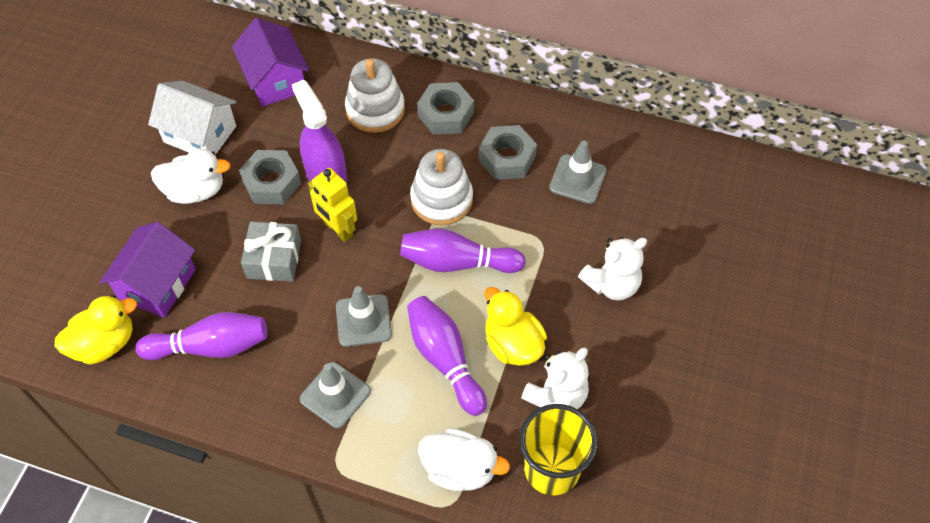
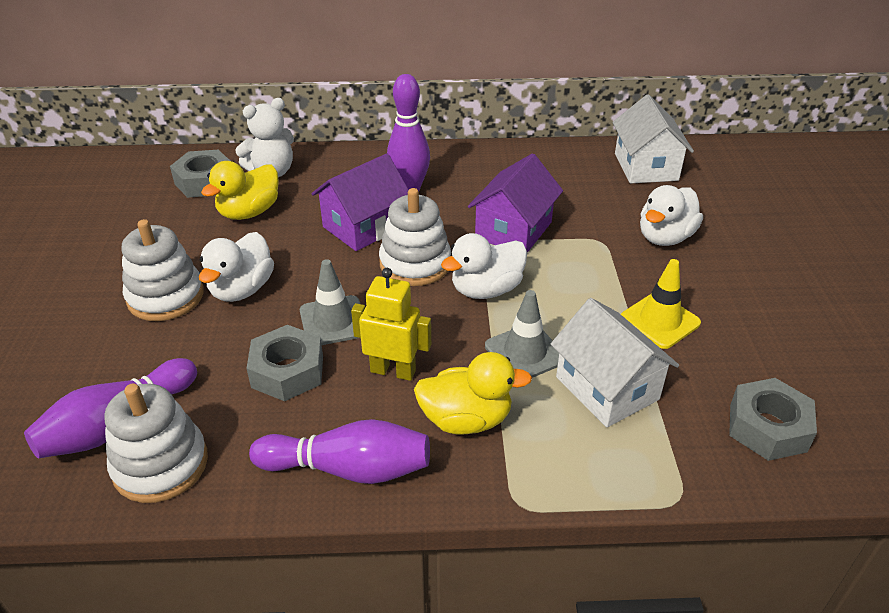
grey gift: 1 -> 0
grey traffic cone: 3 -> 2
purple spray bottle: 1 -> 0
white duck: 2 -> 3
white house: 1 -> 2
white stacking toy: 2 -> 3
white teddy bear: 2 -> 1
yellow cup: 1 -> 0
yellow traffic cone: 0 -> 1

